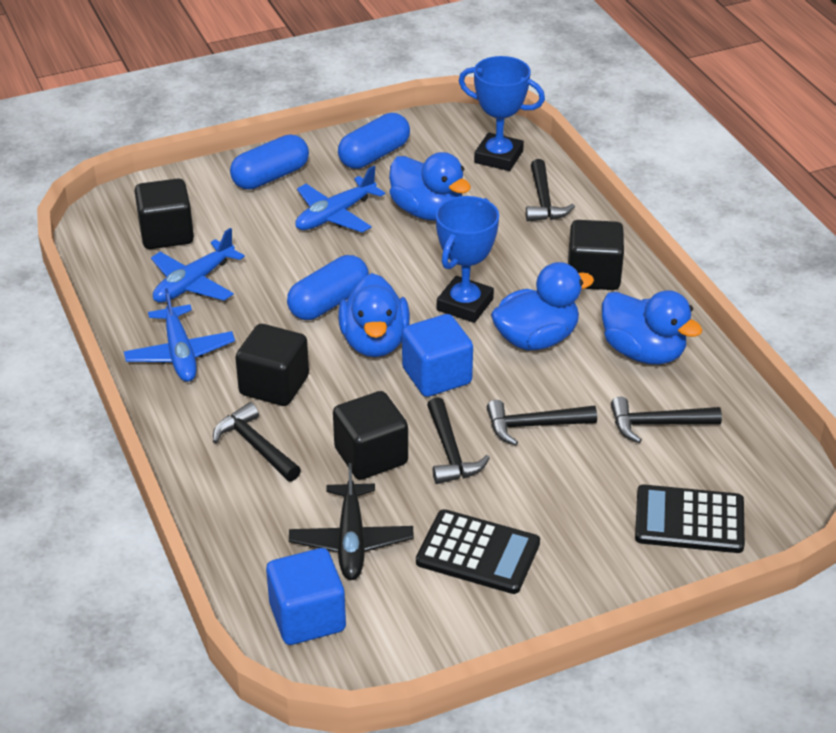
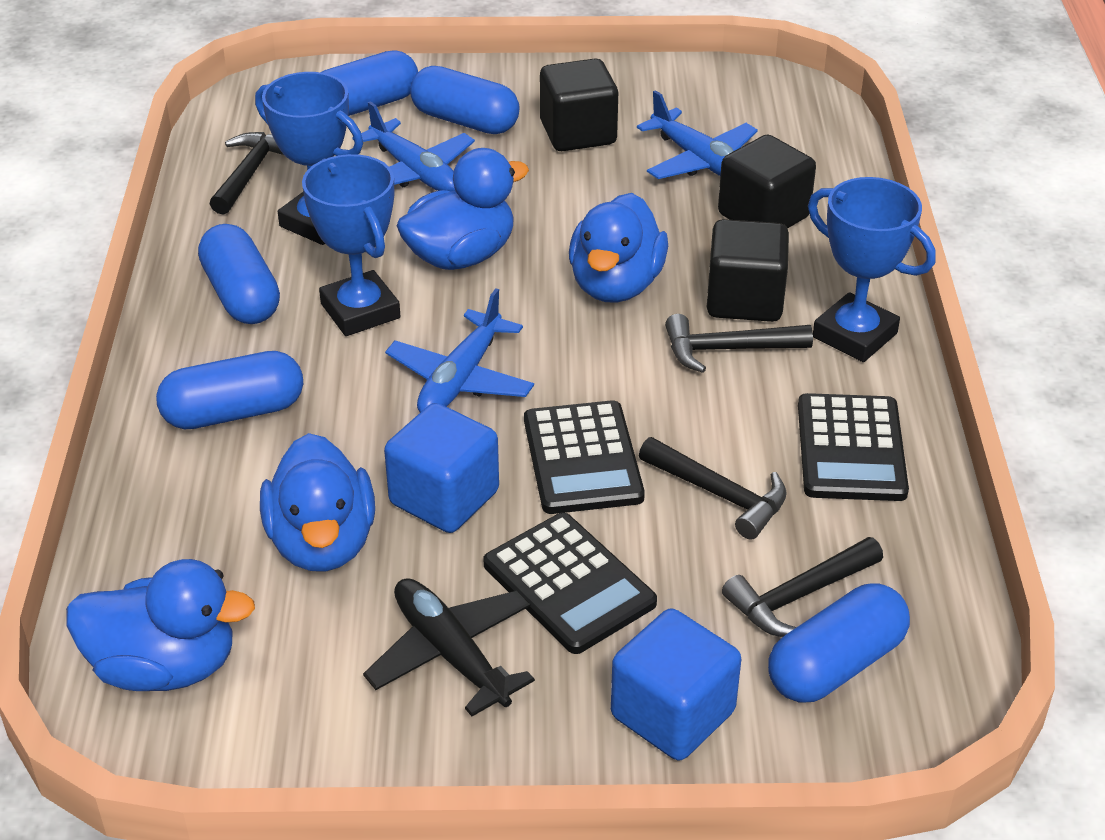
black calculator: 2 -> 3
black cube: 4 -> 3
black hammer: 5 -> 4
blue capsule: 3 -> 5
blue trophy: 2 -> 3

